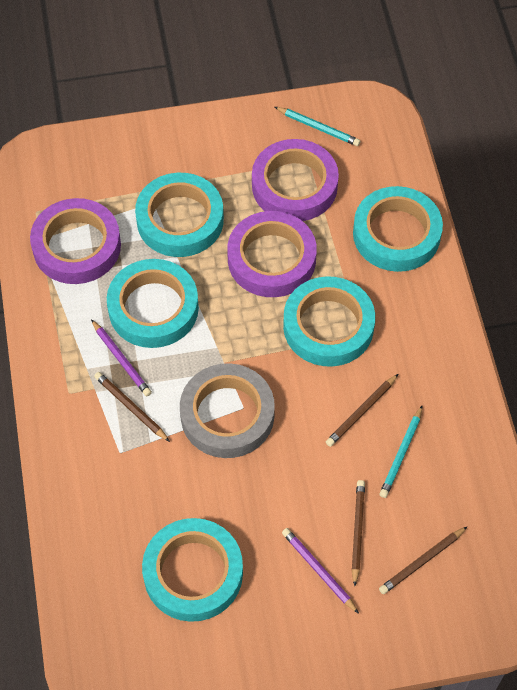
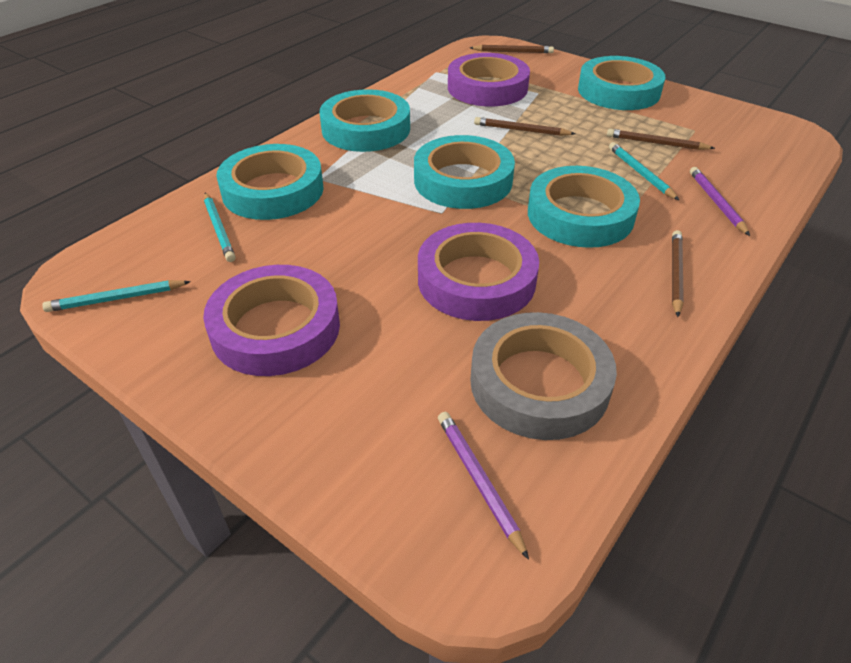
turquoise pencil: 2 -> 3

